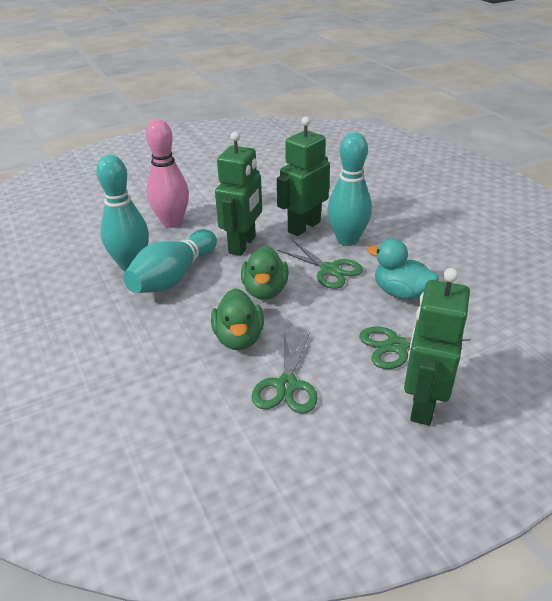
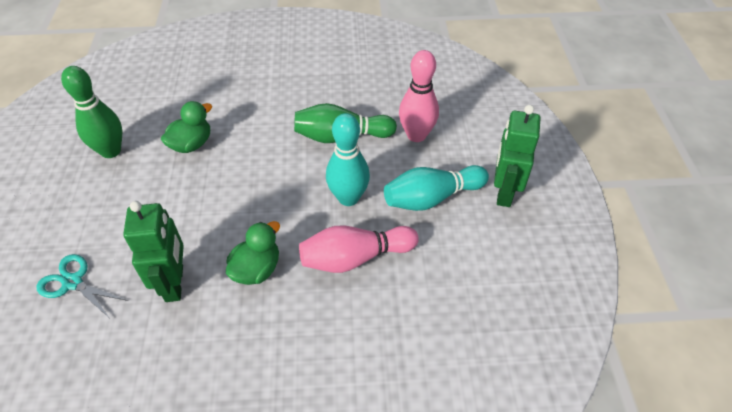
green bowling pin: 0 -> 2
green robot: 3 -> 2
green scissors: 3 -> 0
pink bowling pin: 1 -> 2
turquoise bowling pin: 3 -> 2
turquoise duck: 1 -> 0
turquoise scissors: 0 -> 1

